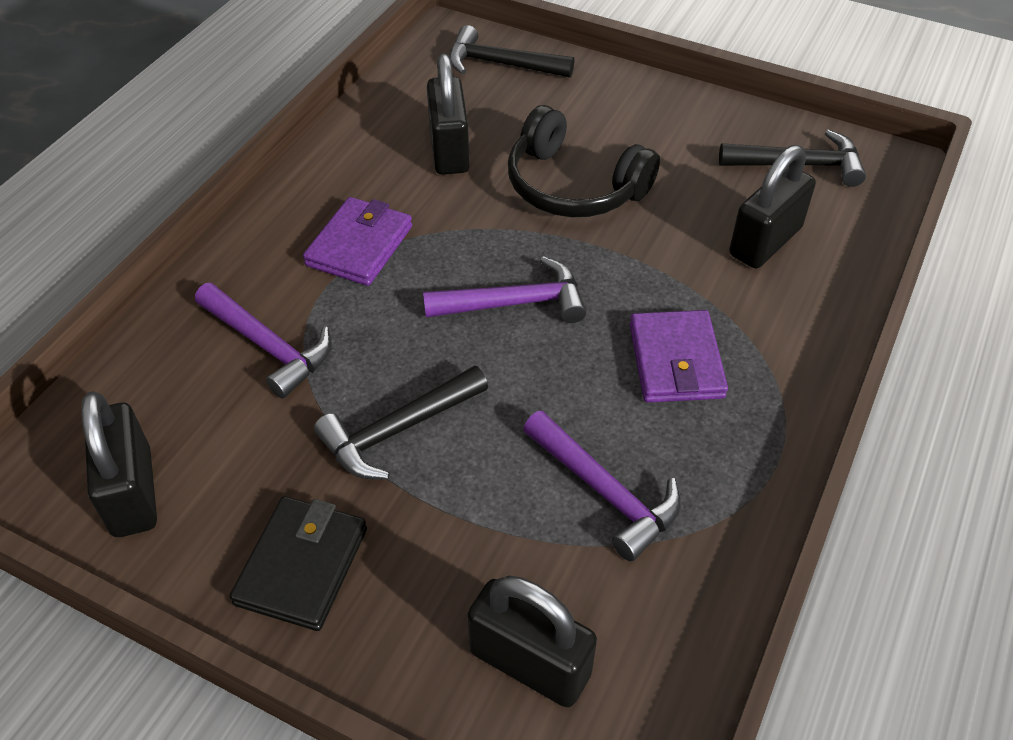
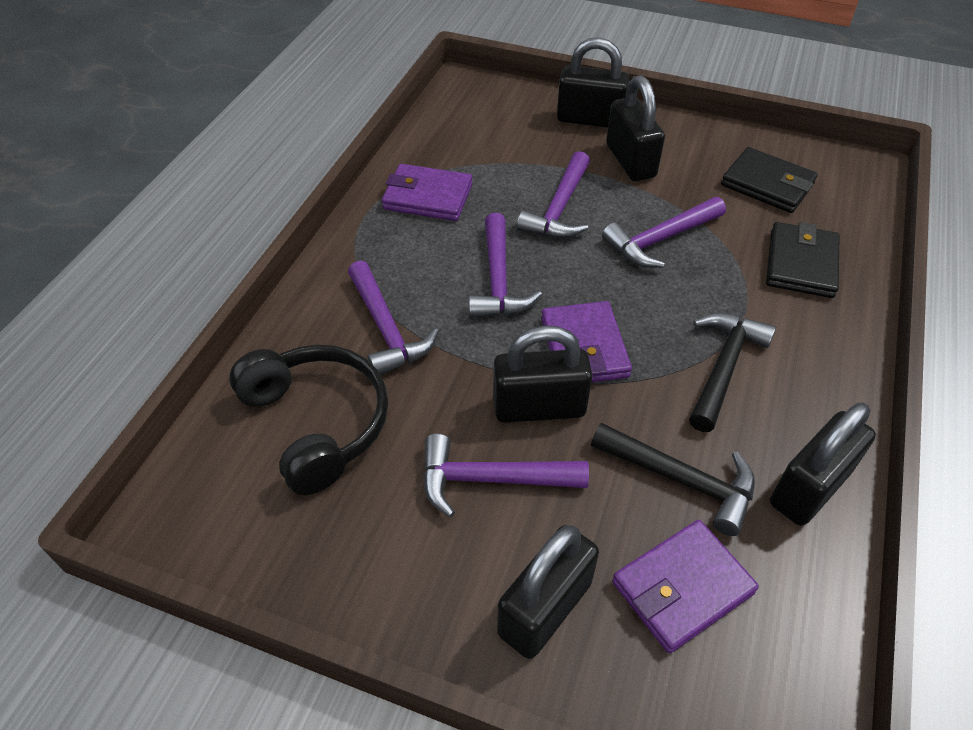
black hammer: 3 -> 2
black padlock: 4 -> 5
black wallet: 1 -> 2
purple hammer: 3 -> 5
purple wallet: 2 -> 3

